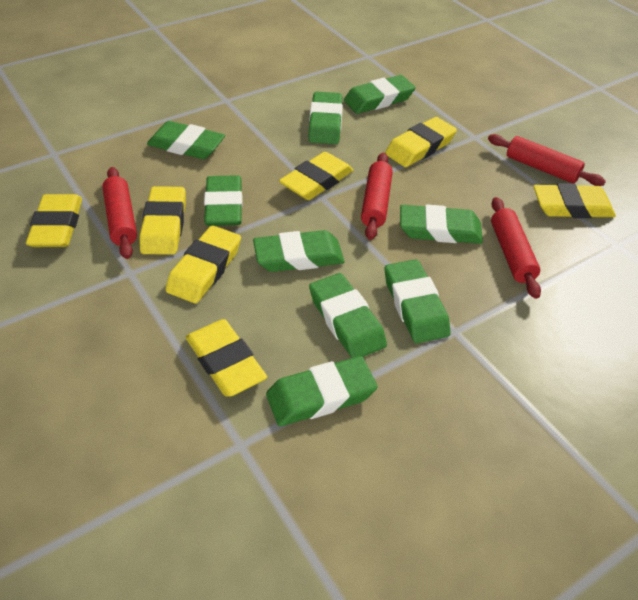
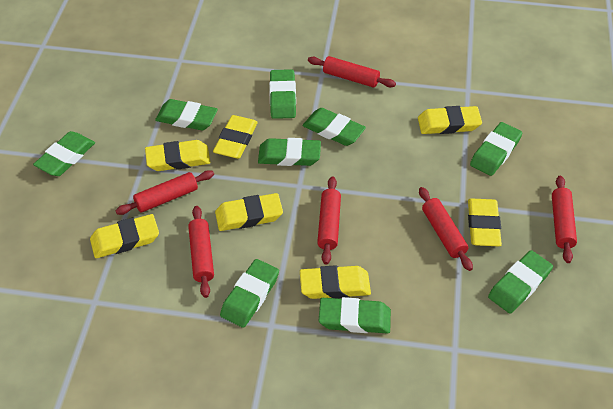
red rolling pin: 4 -> 6

